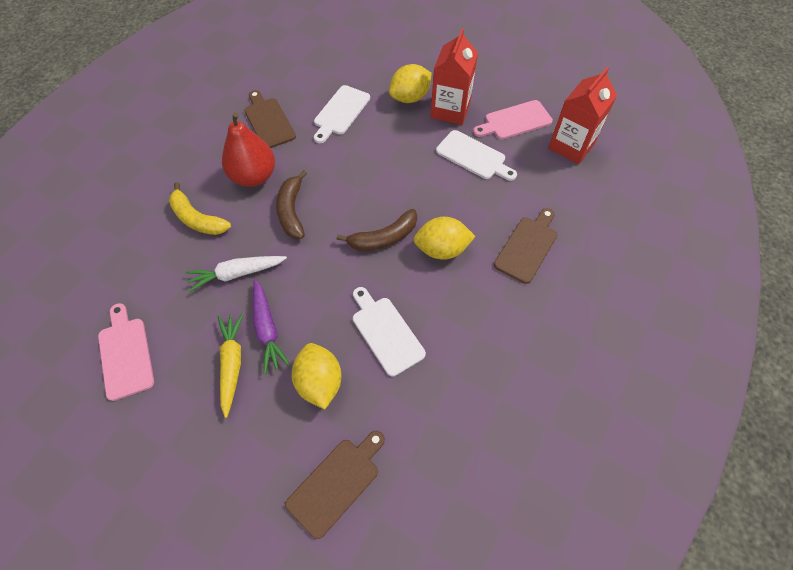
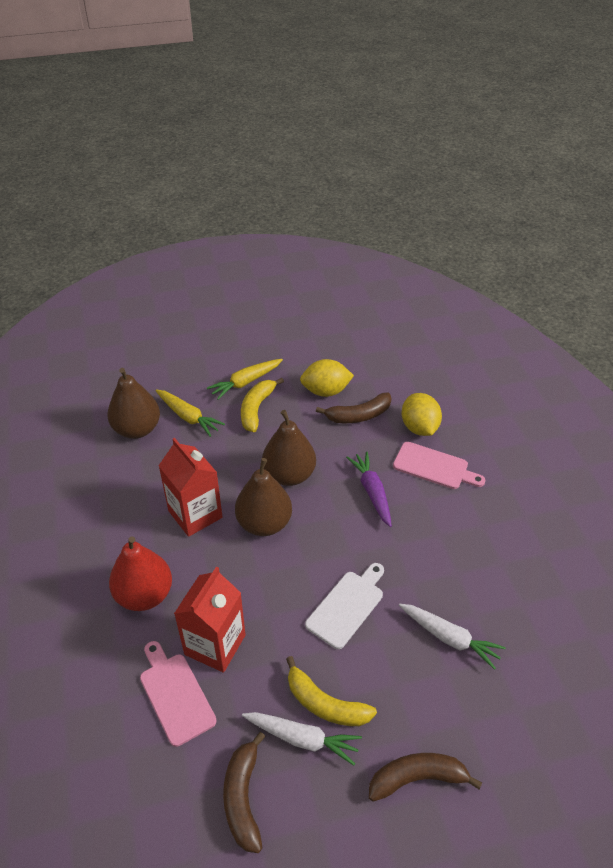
brown banana: 2 -> 3
brown cutting board: 3 -> 0
brown pear: 0 -> 3
white carrot: 1 -> 2
white cutting board: 3 -> 1
yellow banana: 1 -> 2
yellow carrot: 1 -> 2
yellow lemon: 3 -> 2

